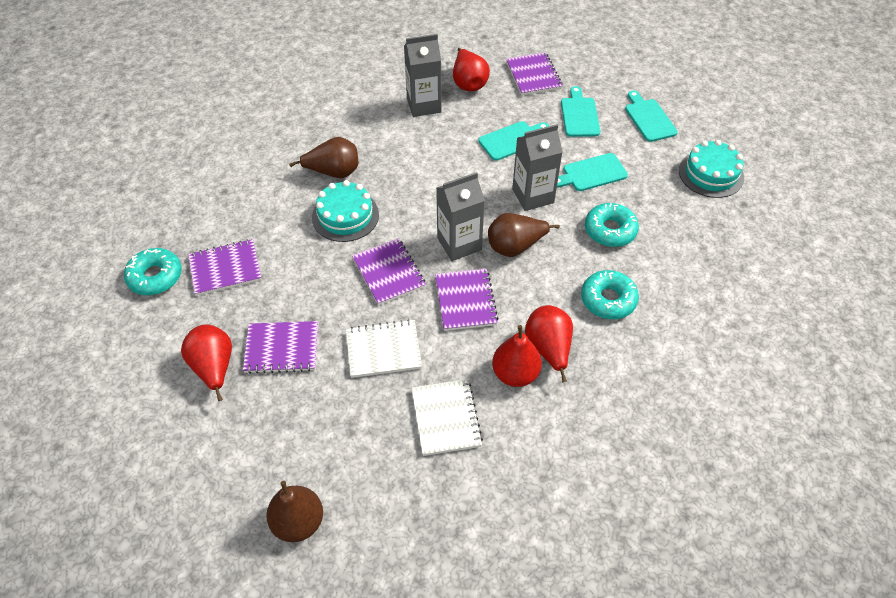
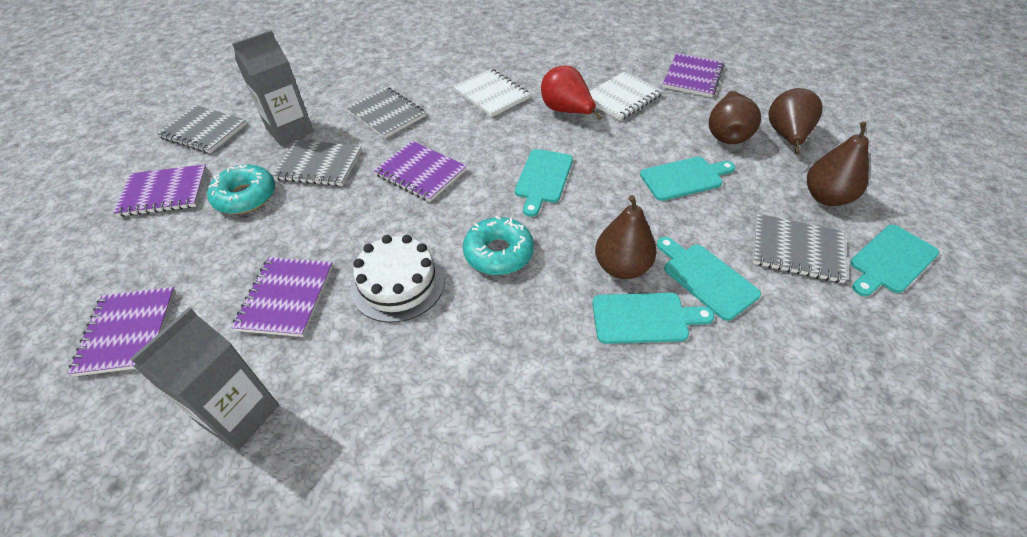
brown pear: 3 -> 4
grey carton: 3 -> 2
grey notebook: 0 -> 4
red pear: 4 -> 1
turquoise cake: 2 -> 0
turquoise cutting board: 4 -> 5
turquoise donut: 3 -> 2
white cake: 0 -> 1

